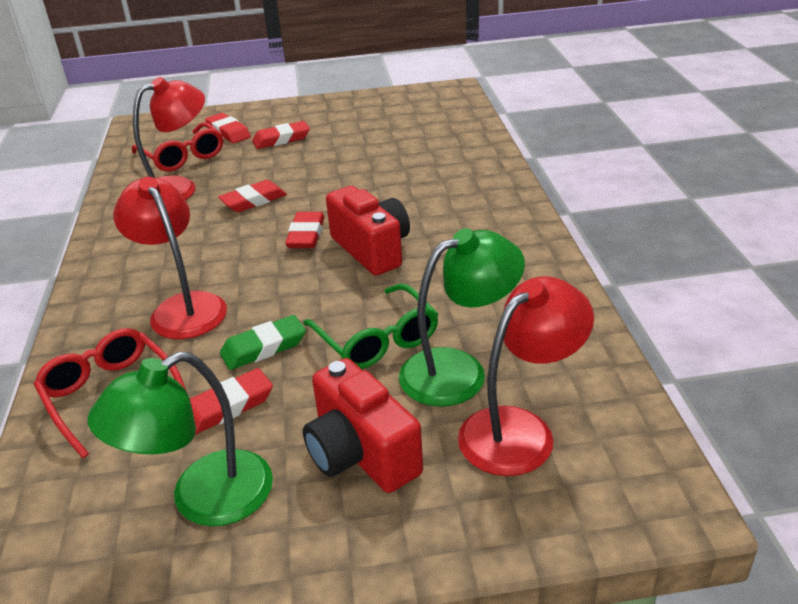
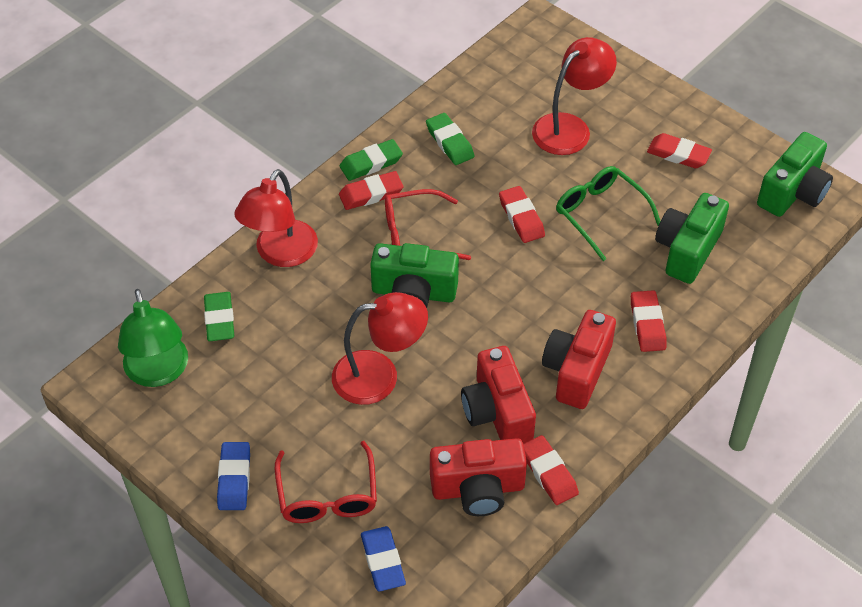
blue eraser: 0 -> 2
green camera: 0 -> 3
green eraser: 1 -> 3
green lamp: 2 -> 1
red camera: 2 -> 3

